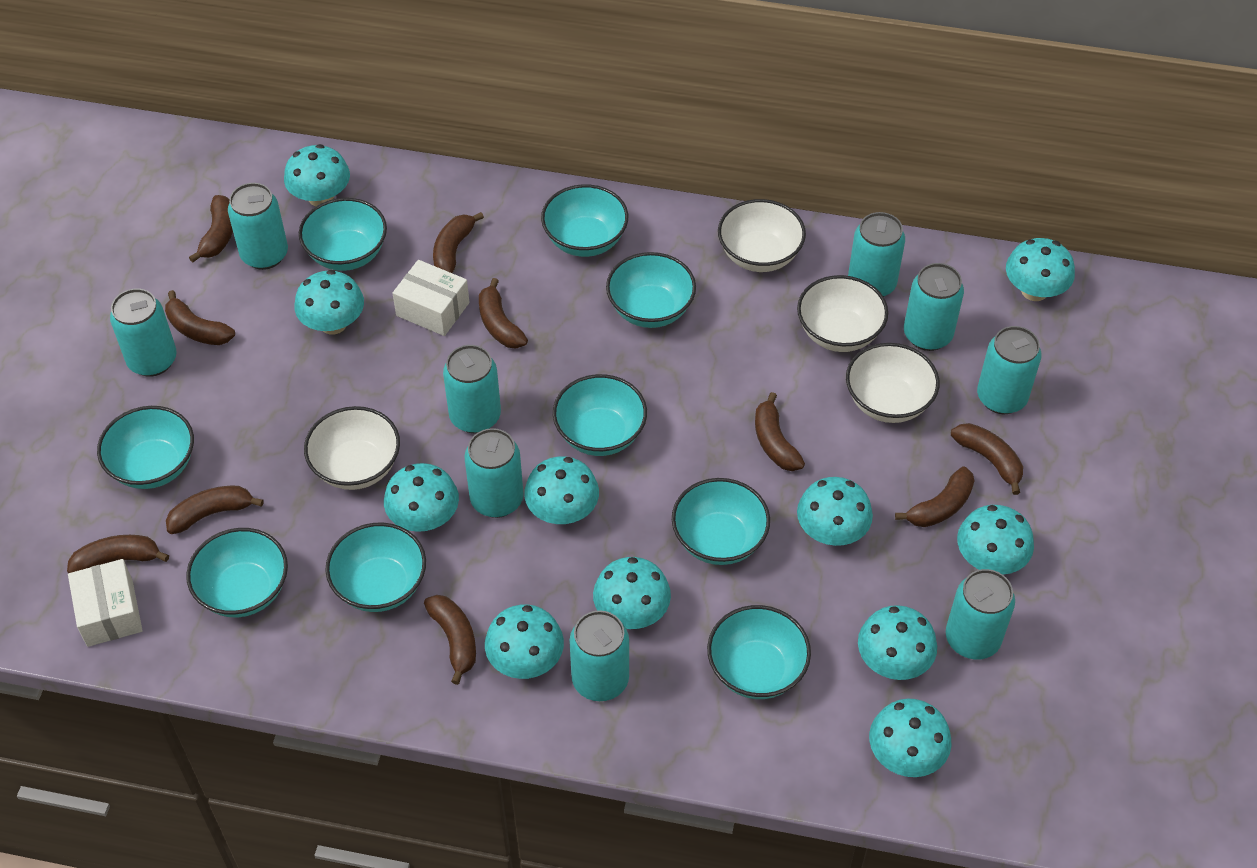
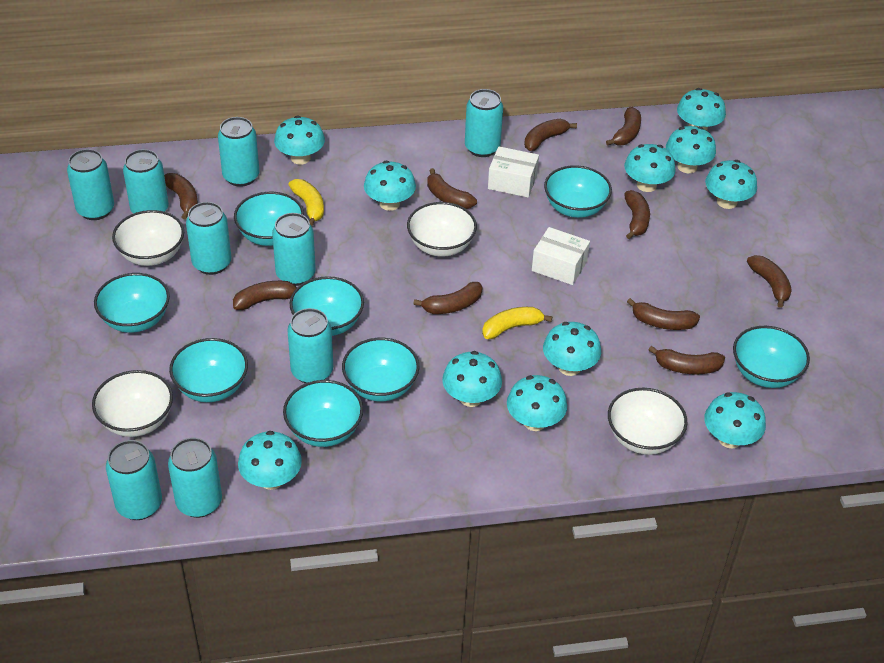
turquoise bowl: 9 -> 8
yellow banana: 0 -> 2

